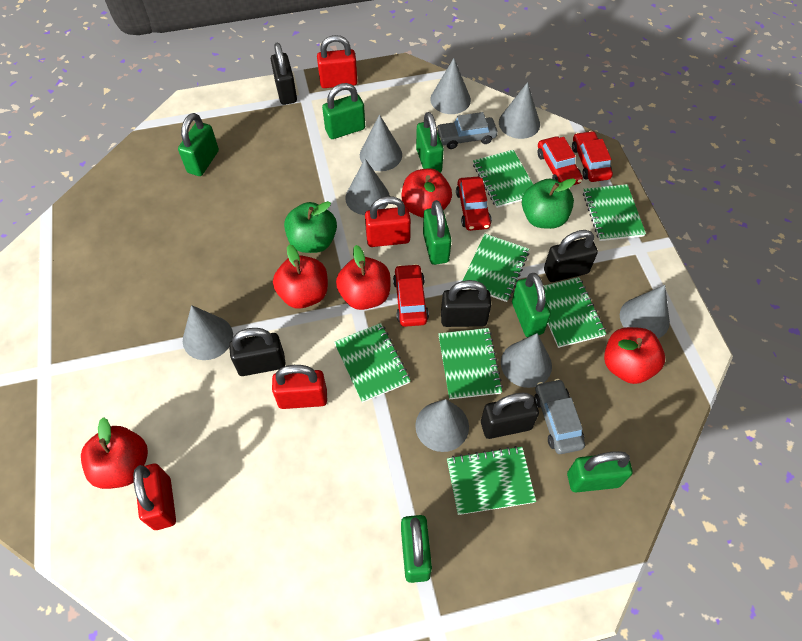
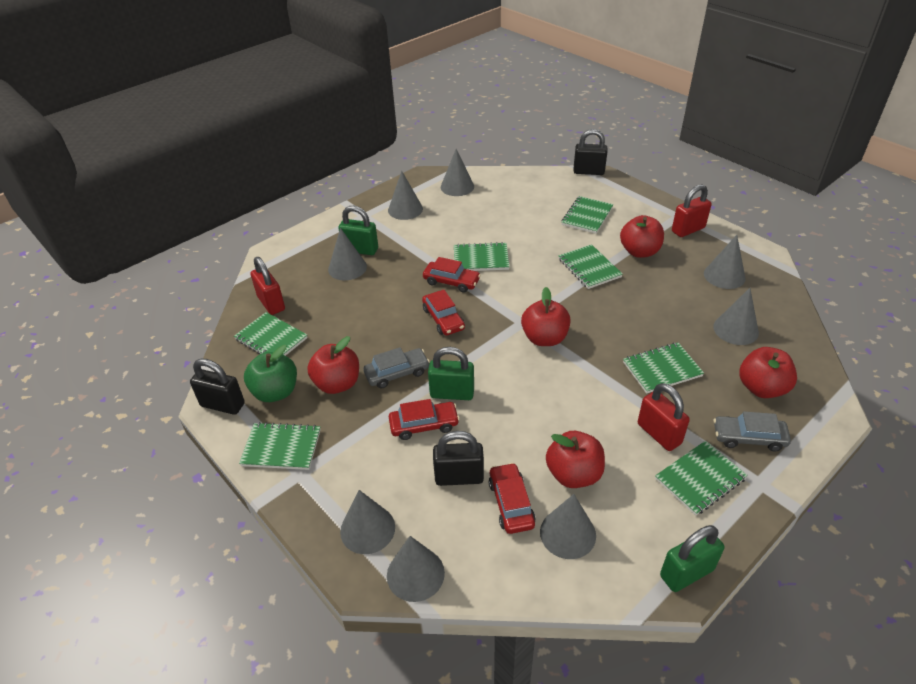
black padlock: 5 -> 3
green apple: 2 -> 1
green padlock: 7 -> 3
red padlock: 4 -> 3

